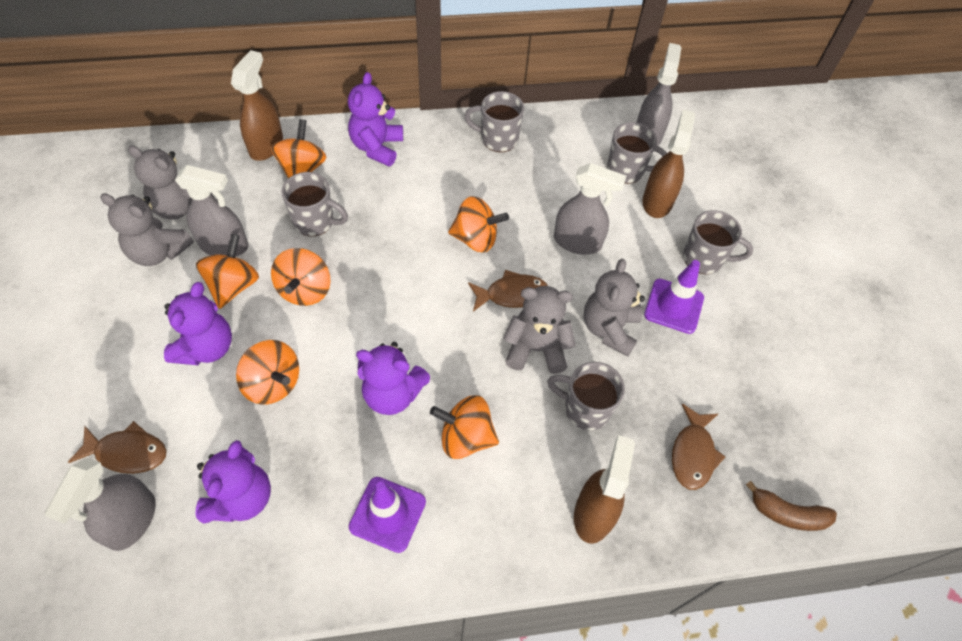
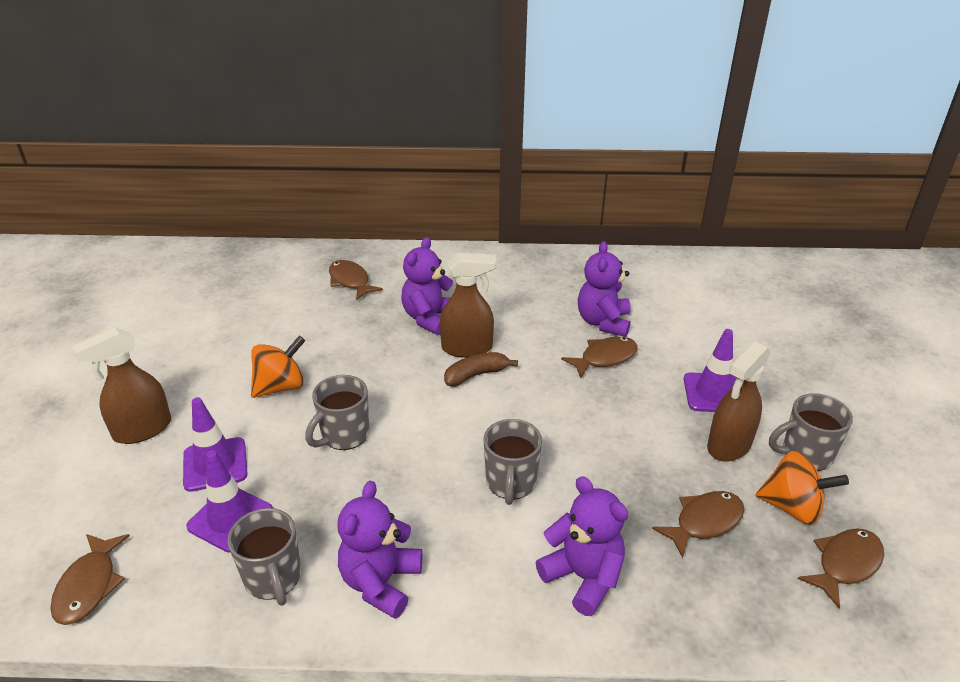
brown fish: 3 -> 5
grey mug: 5 -> 4
grey spray bottle: 4 -> 0
grey teddy bear: 4 -> 0
orange spinning top: 6 -> 2
purple traffic cone: 2 -> 3

